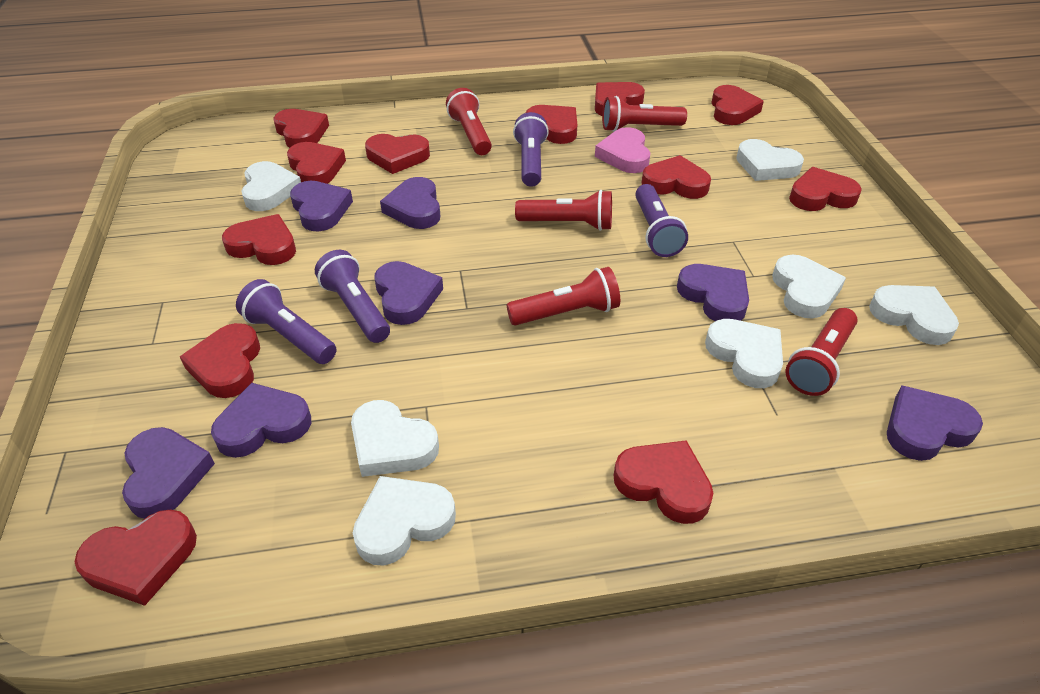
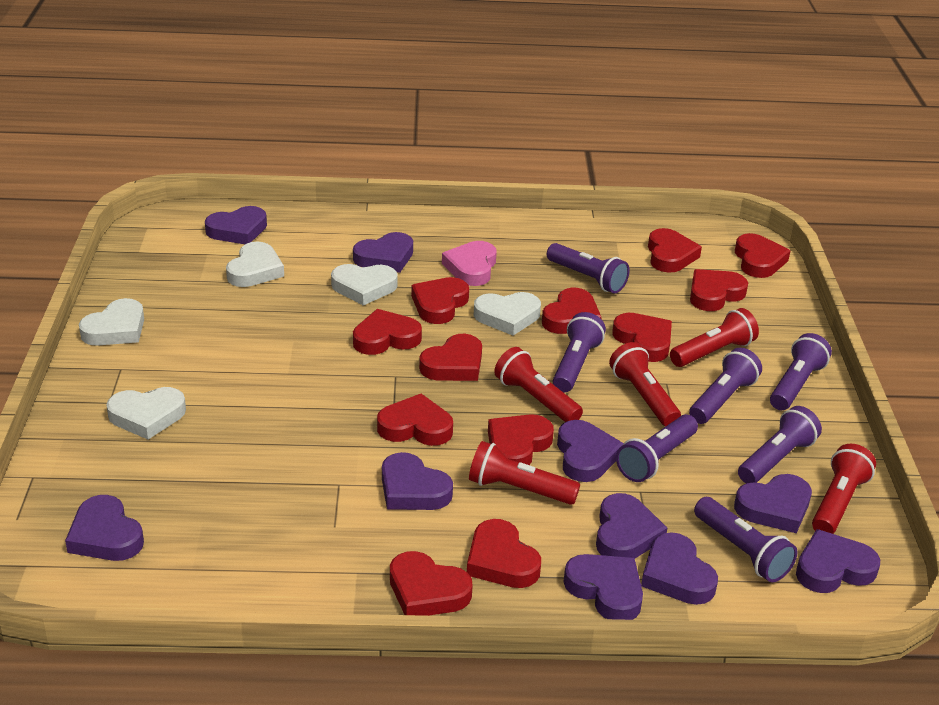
purple flashlight: 4 -> 7
purple heart: 7 -> 10
white heart: 7 -> 5

